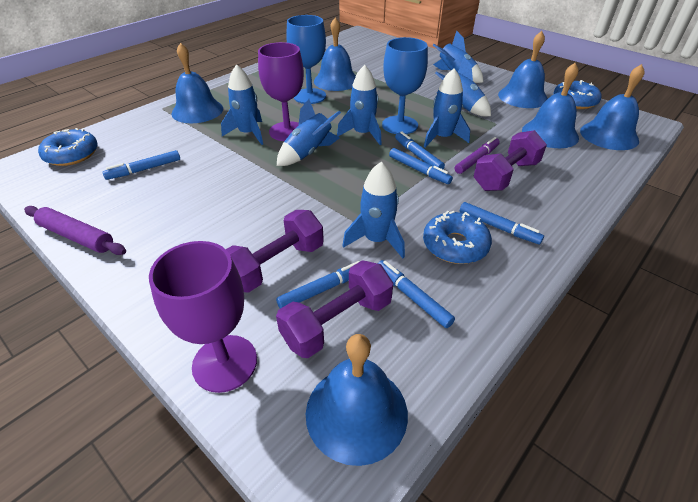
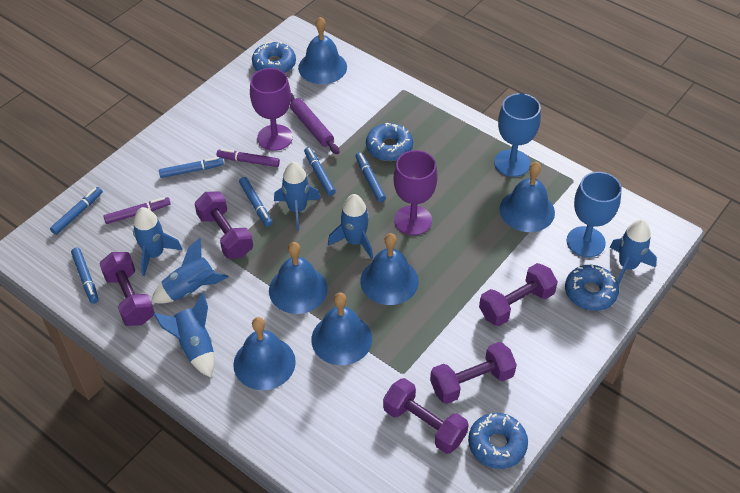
blue donut: 3 -> 4
blue rocket: 7 -> 6
purple dumbbell: 3 -> 5
purple marker: 1 -> 2

